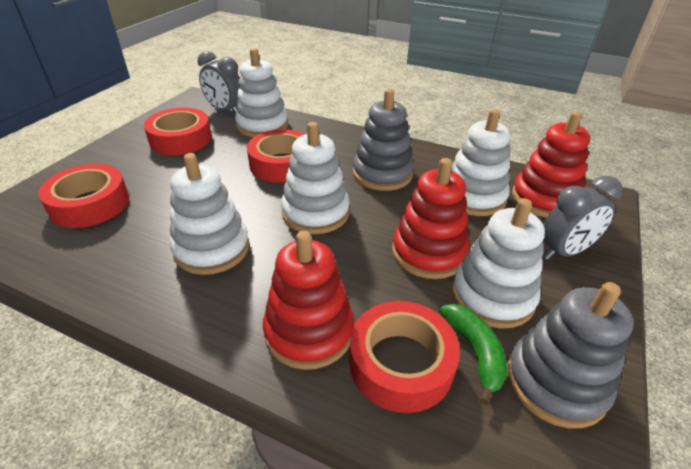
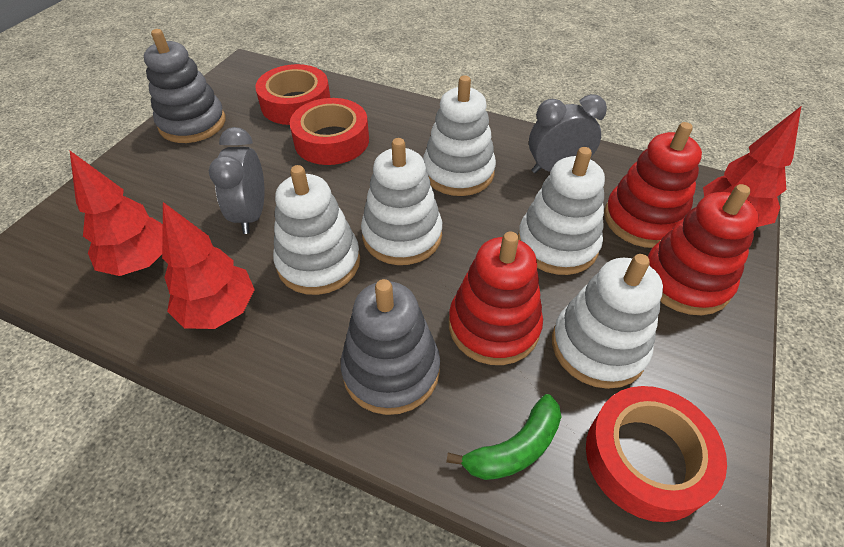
red tape: 4 -> 3
red tree: 0 -> 3

